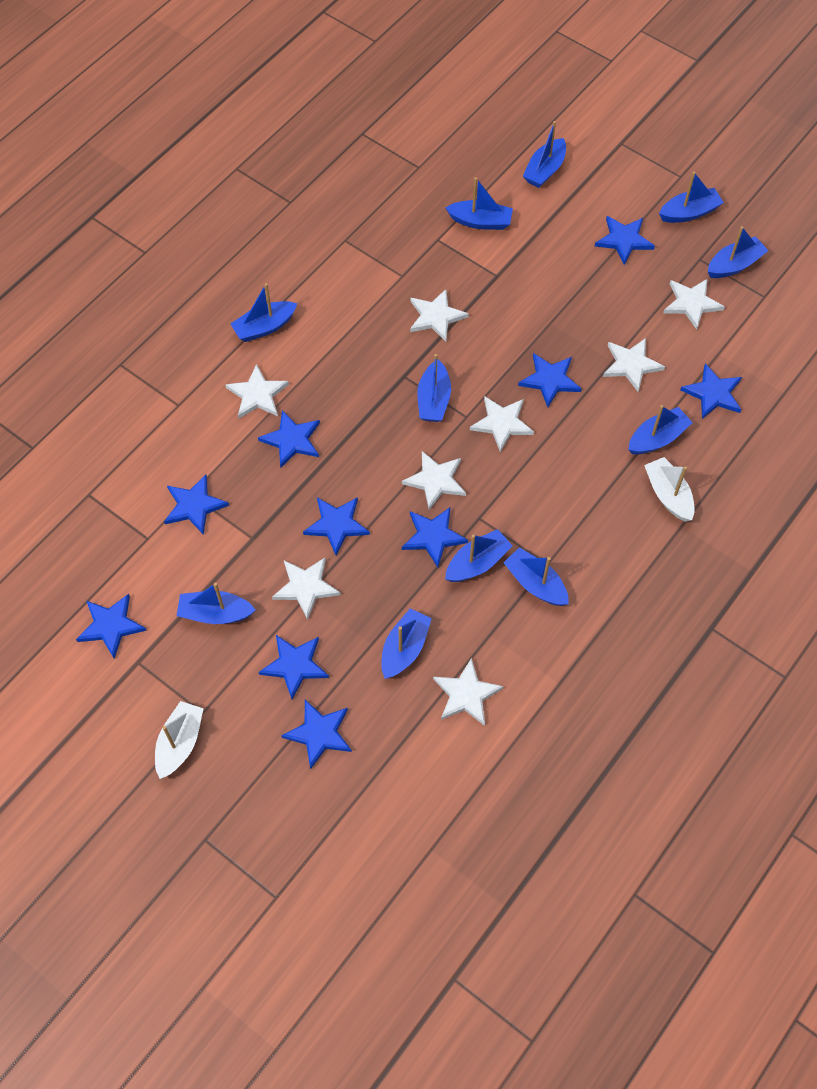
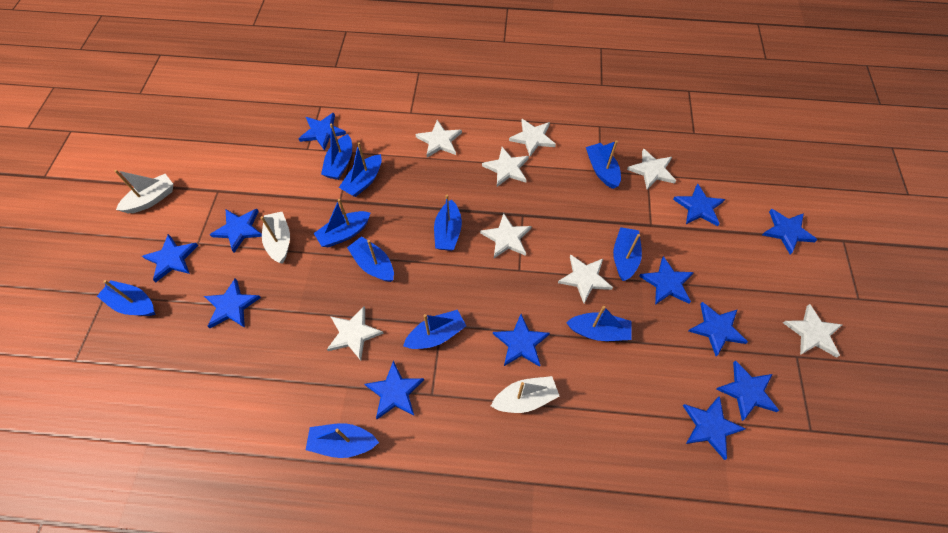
blue star: 10 -> 12
white boat: 2 -> 3

